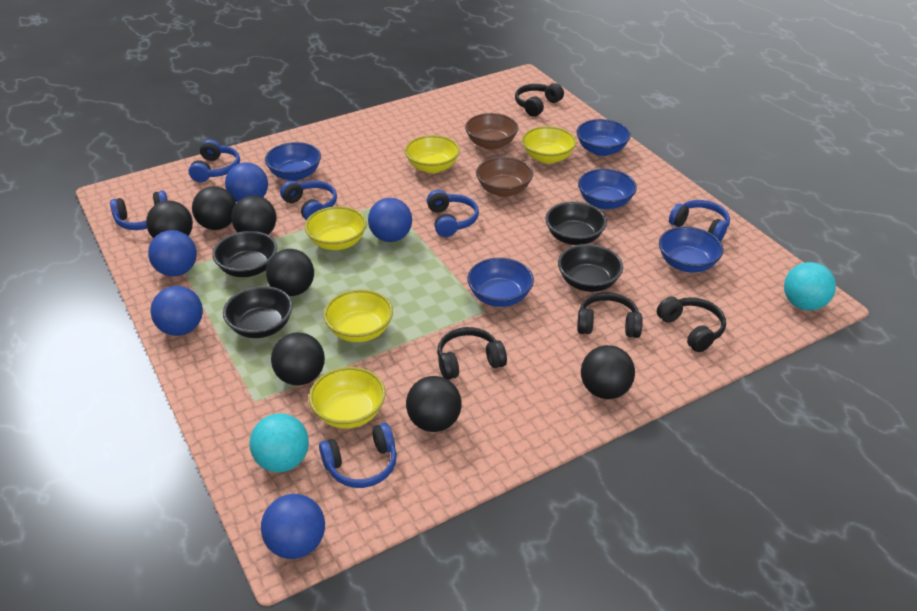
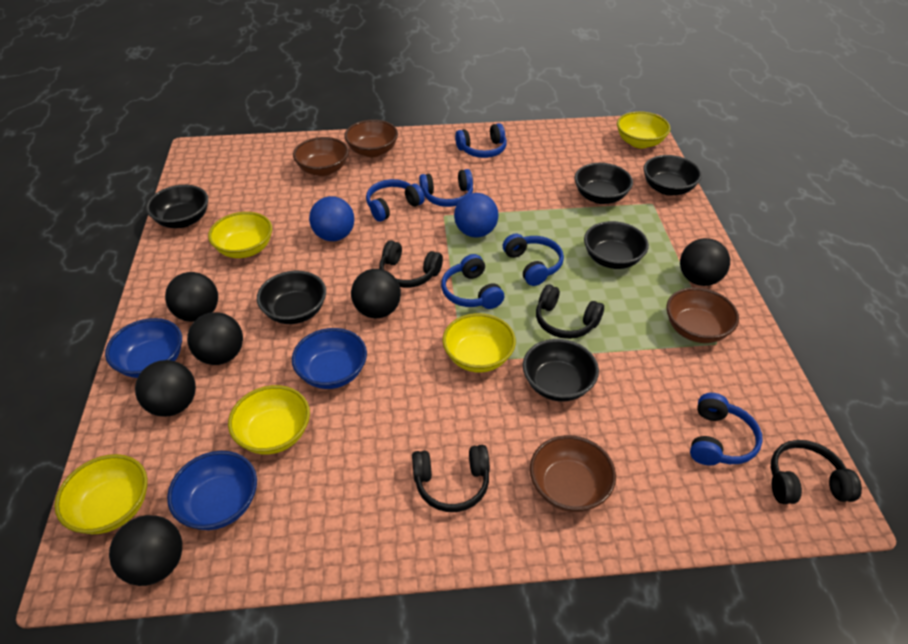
black ball: 7 -> 6
black bowl: 4 -> 6
blue ball: 5 -> 2
blue bowl: 5 -> 3
brown bowl: 2 -> 4
turquoise ball: 2 -> 0

